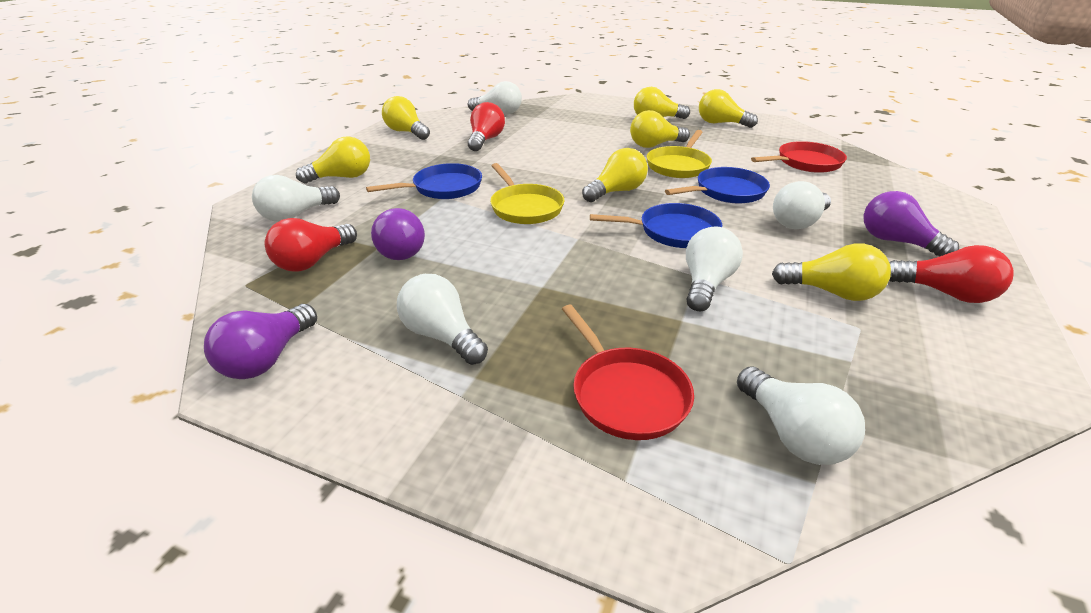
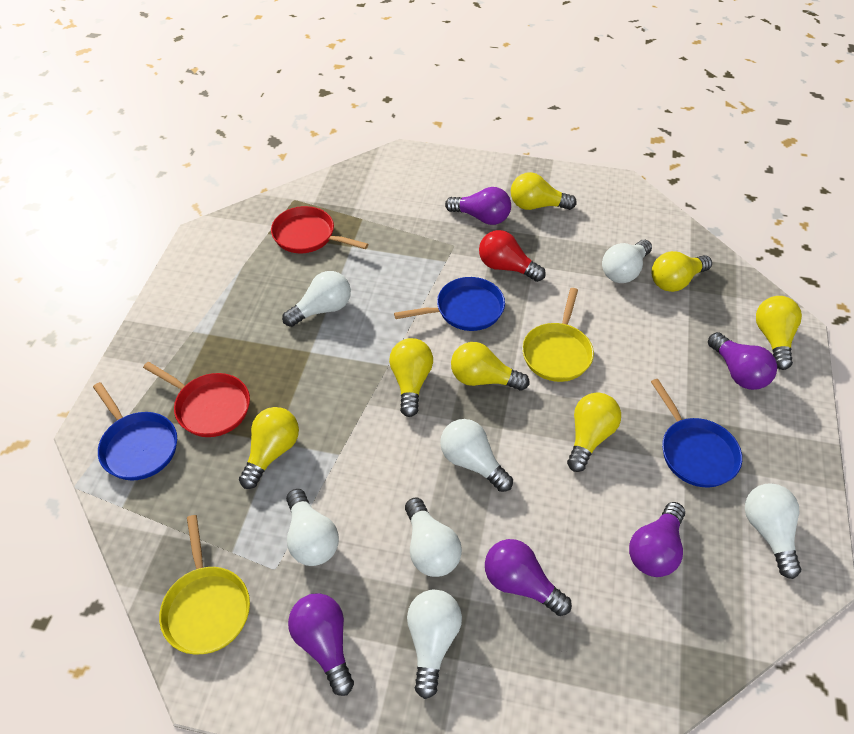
purple light bulb: 3 -> 5
red light bulb: 3 -> 1
white light bulb: 6 -> 7

